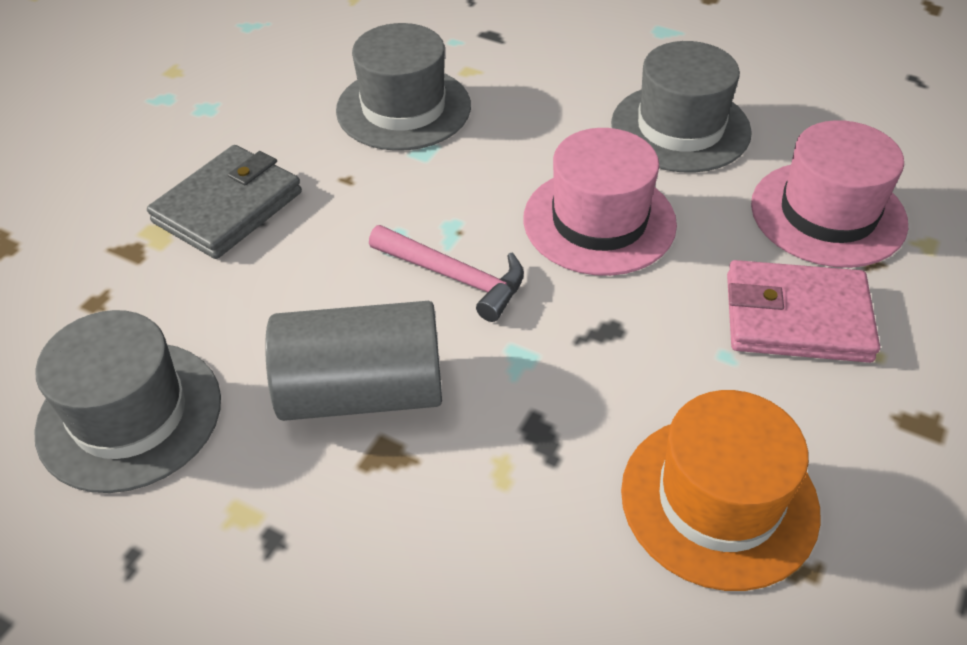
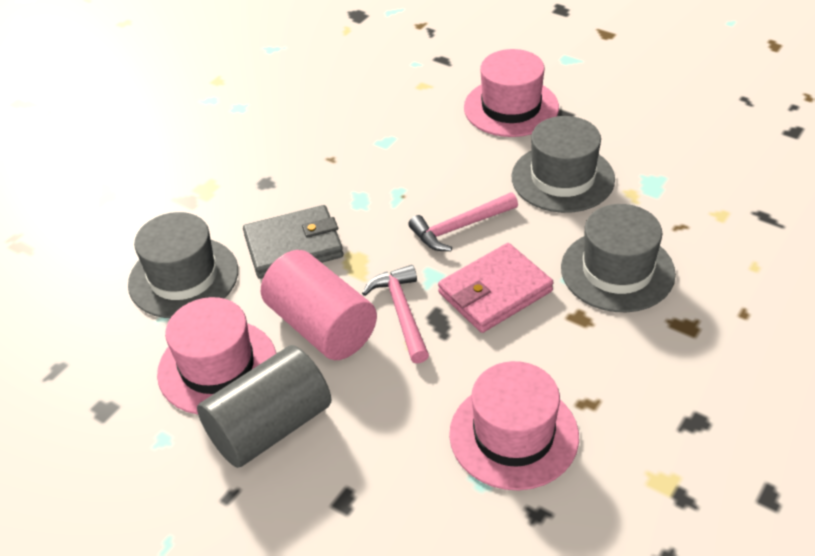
orange hat: 1 -> 0
pink cylinder: 0 -> 1
pink hammer: 1 -> 2
pink hat: 2 -> 3

